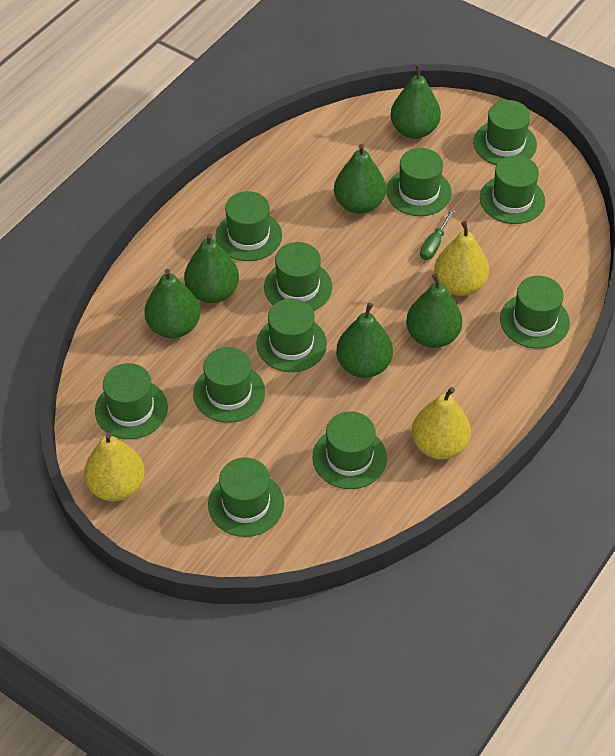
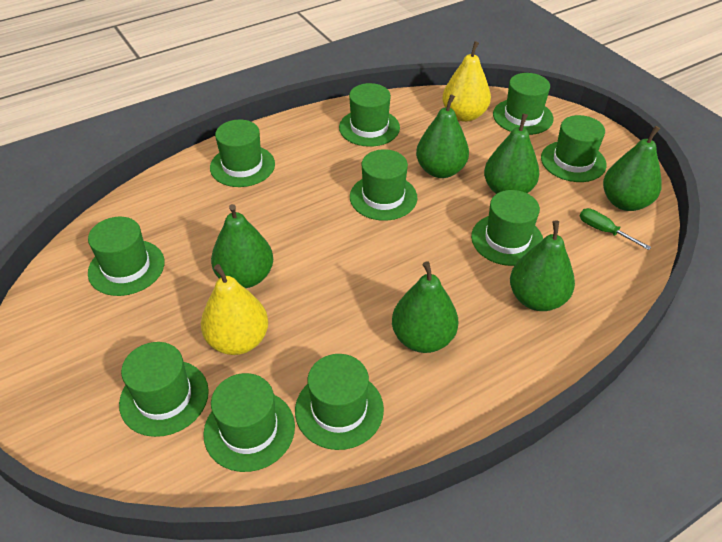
green hat: 11 -> 10
yellow pear: 3 -> 2

